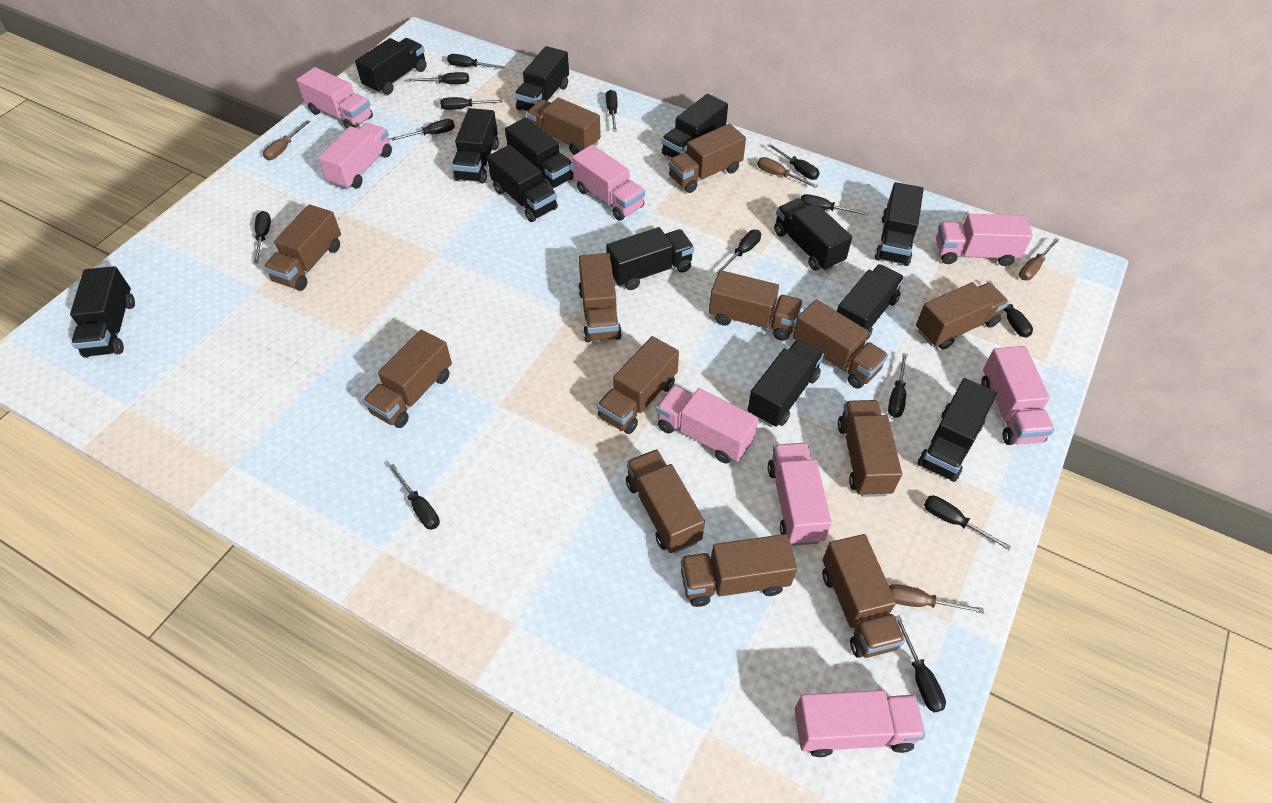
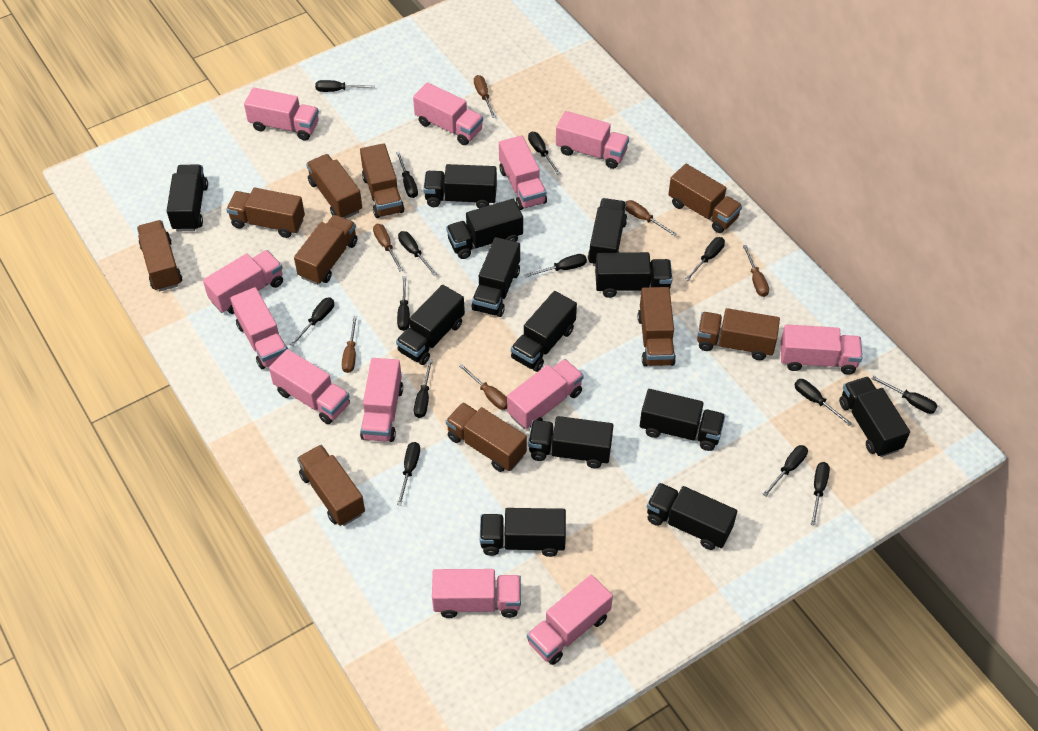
brown screwdriver: 4 -> 6
brown truck: 13 -> 10
pink truck: 8 -> 12

